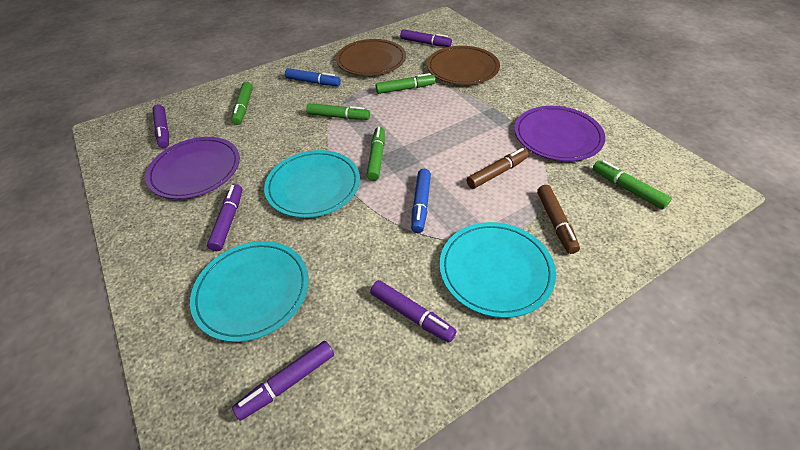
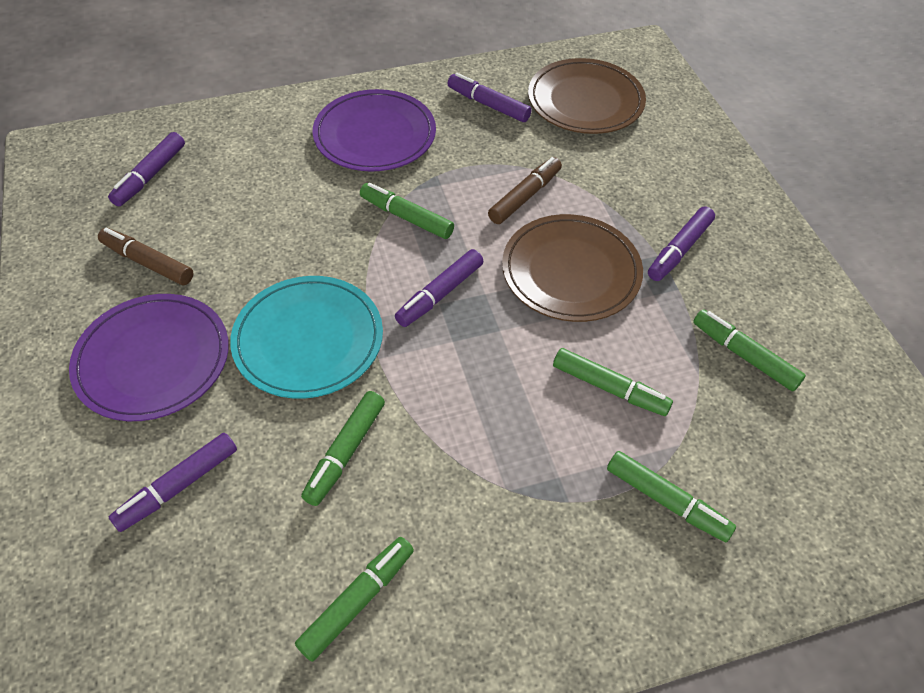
blue marker: 2 -> 0
green marker: 5 -> 6
turquoise plate: 3 -> 1

